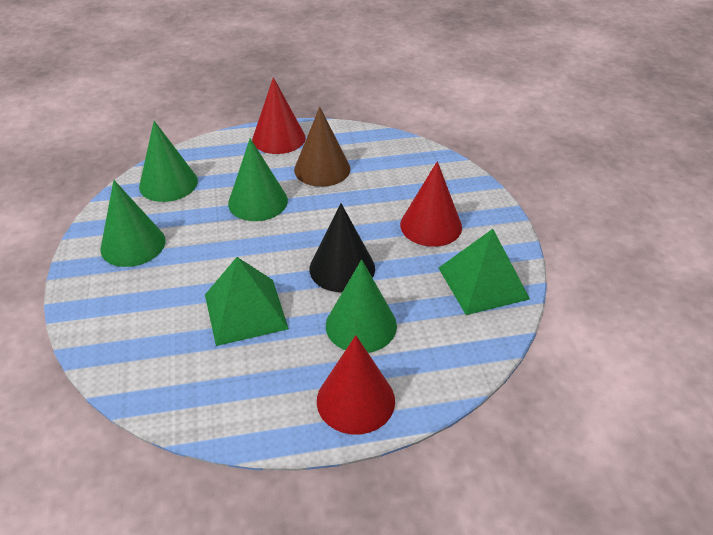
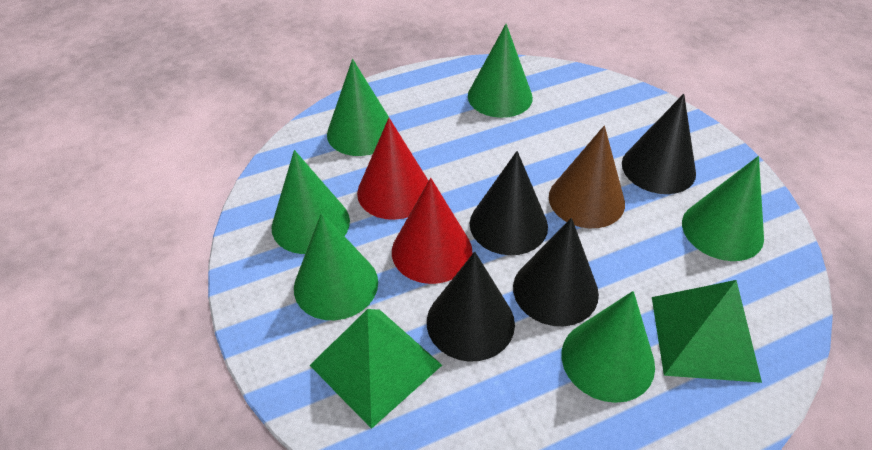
black cone: 1 -> 4
green cone: 4 -> 6
red cone: 3 -> 2

